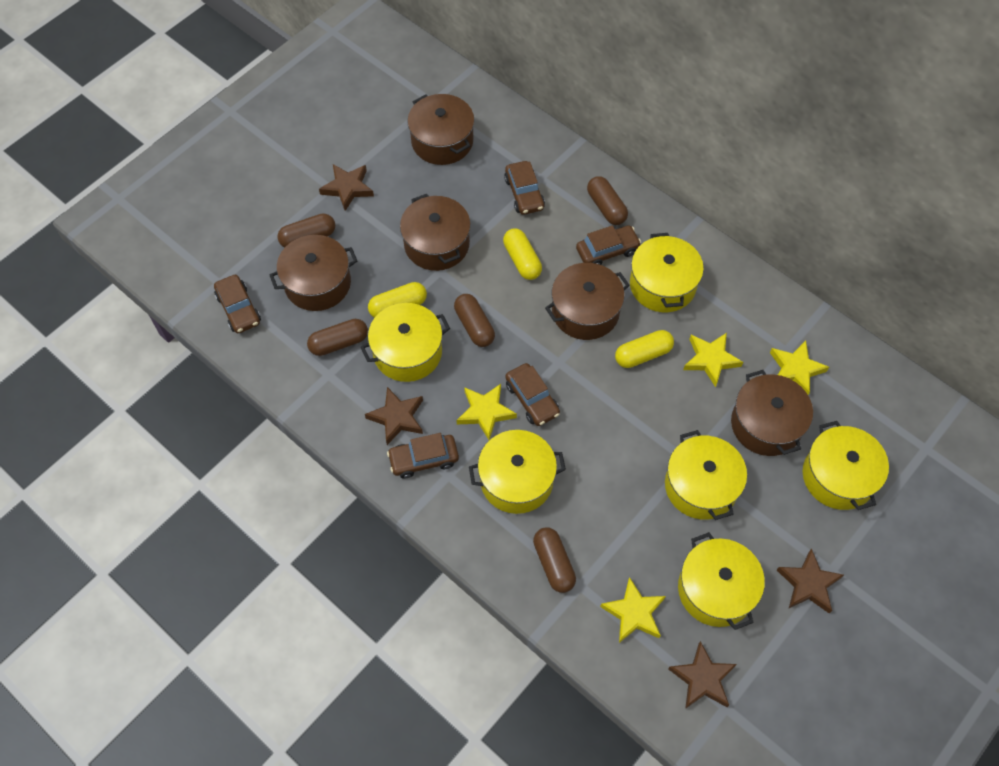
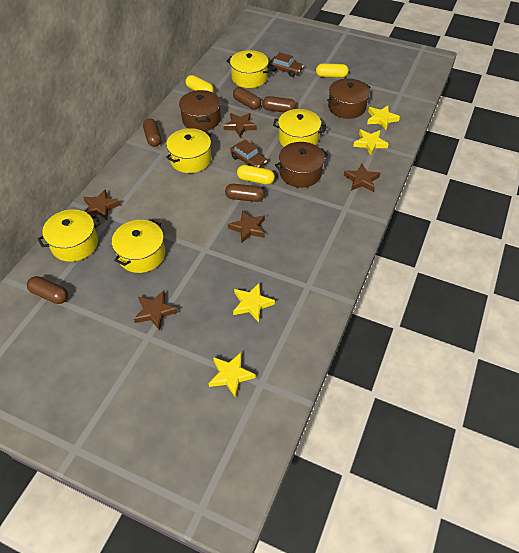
brown car: 5 -> 2
brown pot: 5 -> 3
brown star: 4 -> 5
yellow pot: 6 -> 5

